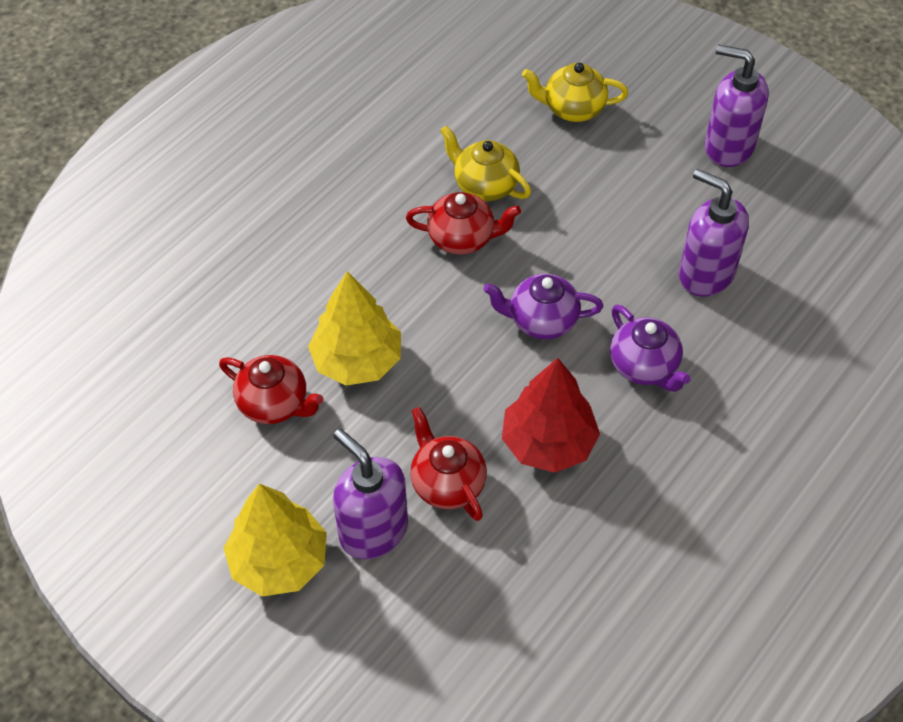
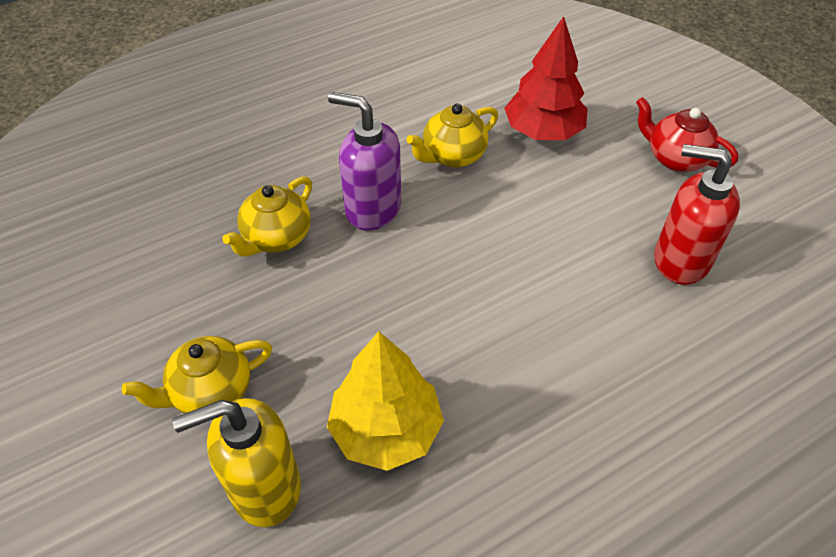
purple soap dispenser: 3 -> 1
purple teapot: 2 -> 0
red soap dispenser: 0 -> 1
red teapot: 3 -> 1
yellow soap dispenser: 0 -> 1
yellow teapot: 2 -> 3
yellow tree: 2 -> 1

